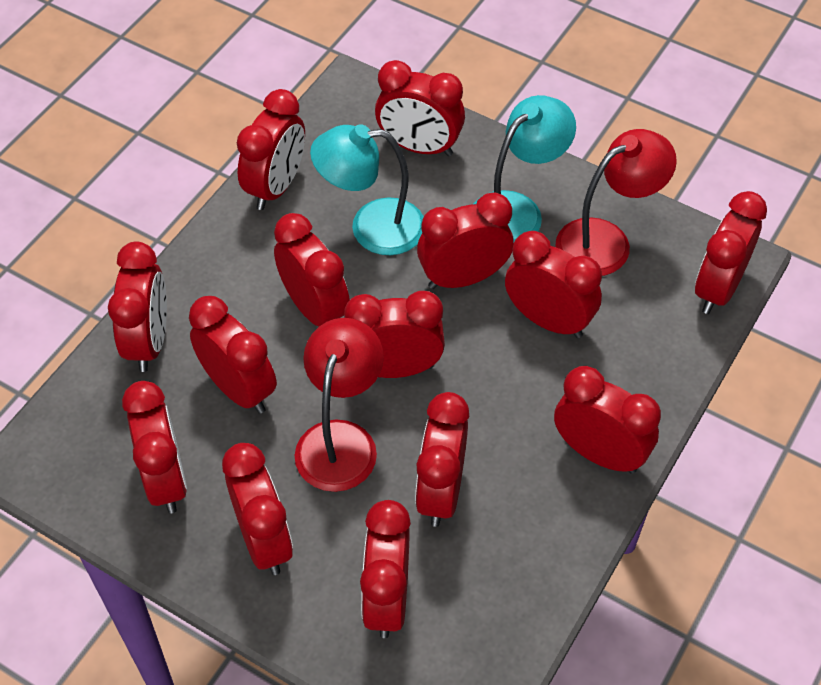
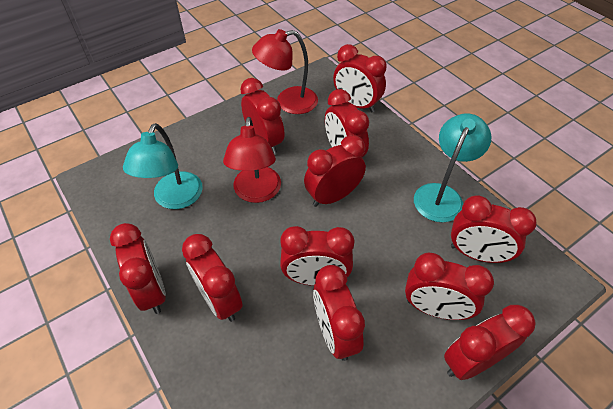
red clock: 14 -> 11

